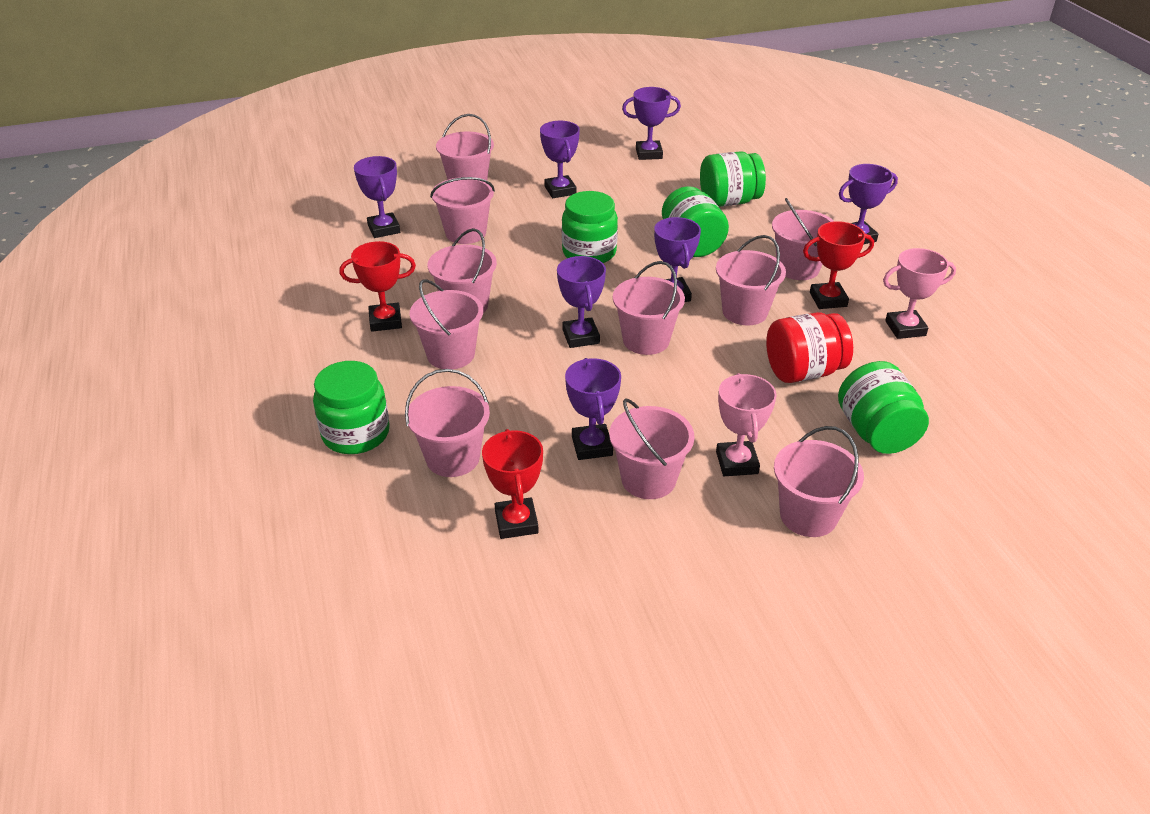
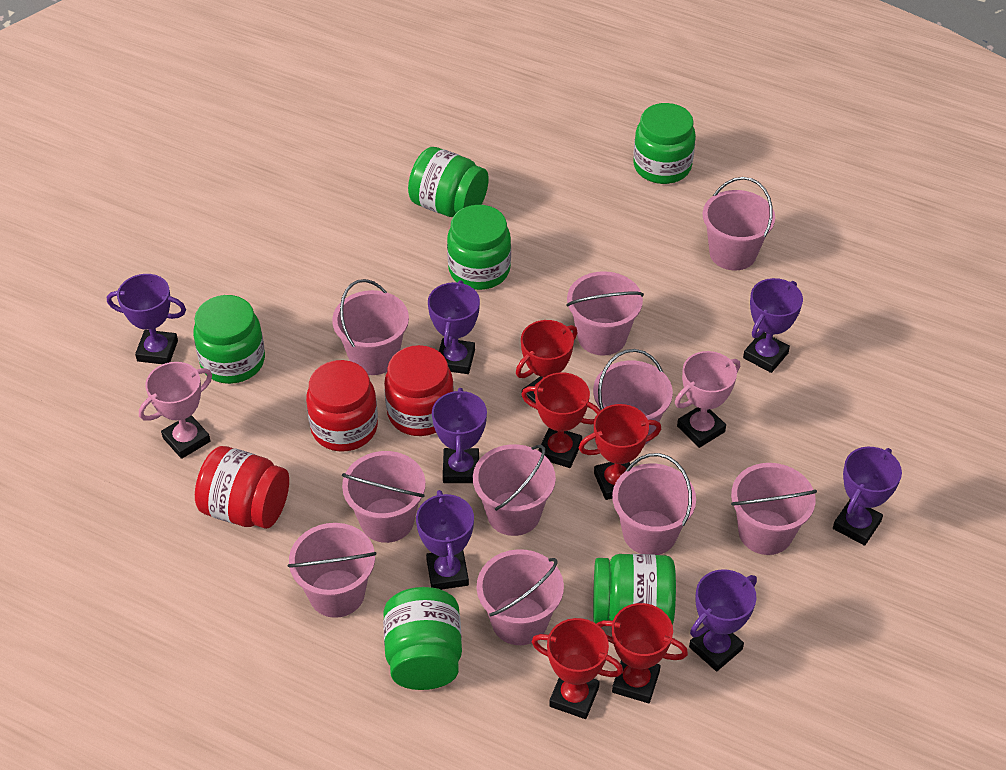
green jar: 5 -> 6
red jar: 1 -> 3
red trophy: 3 -> 5

